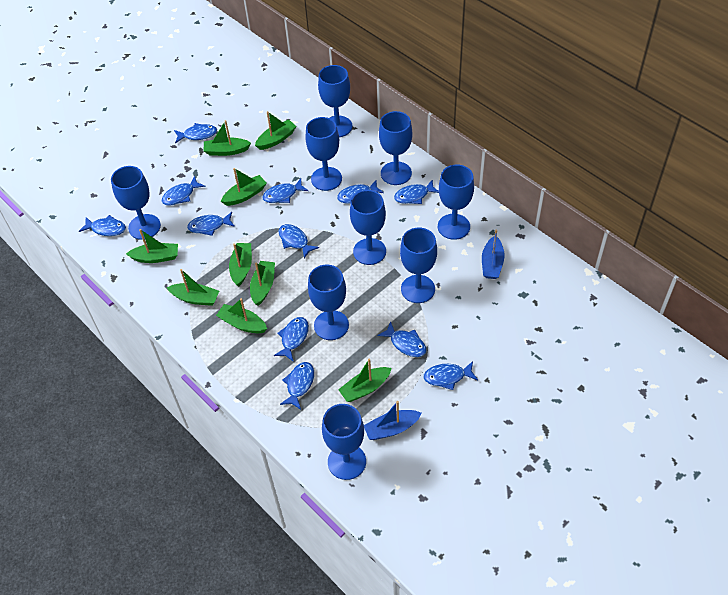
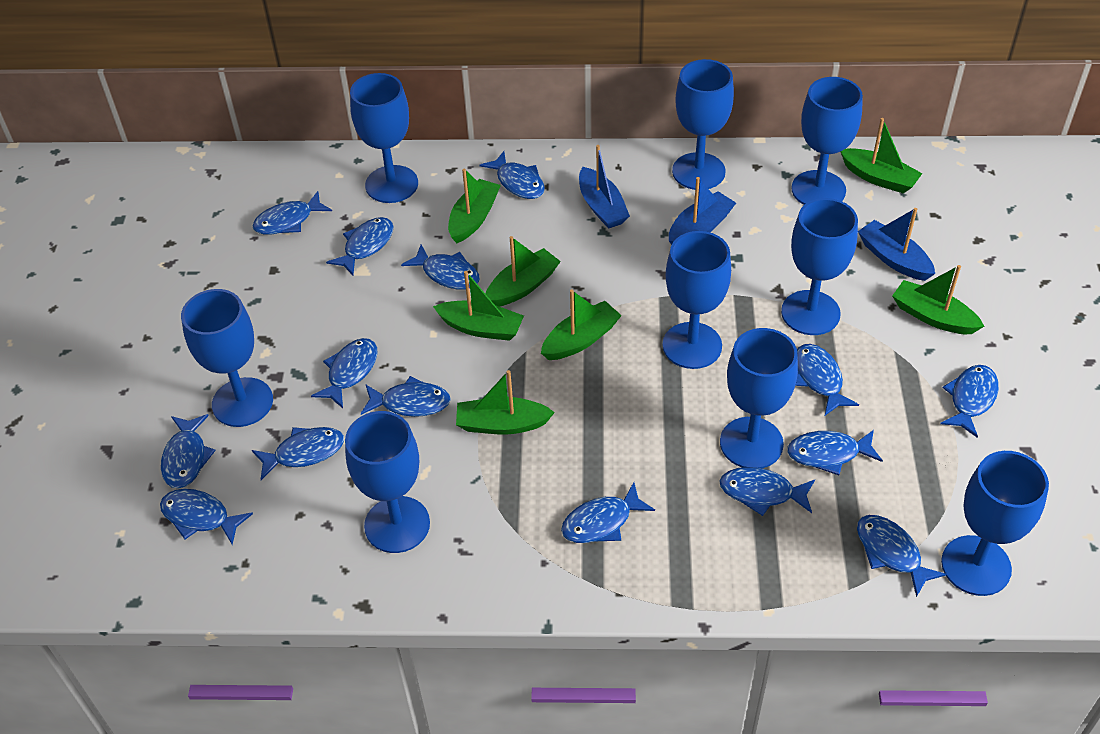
blue boat: 2 -> 3
blue fish: 12 -> 15
green boat: 9 -> 7

